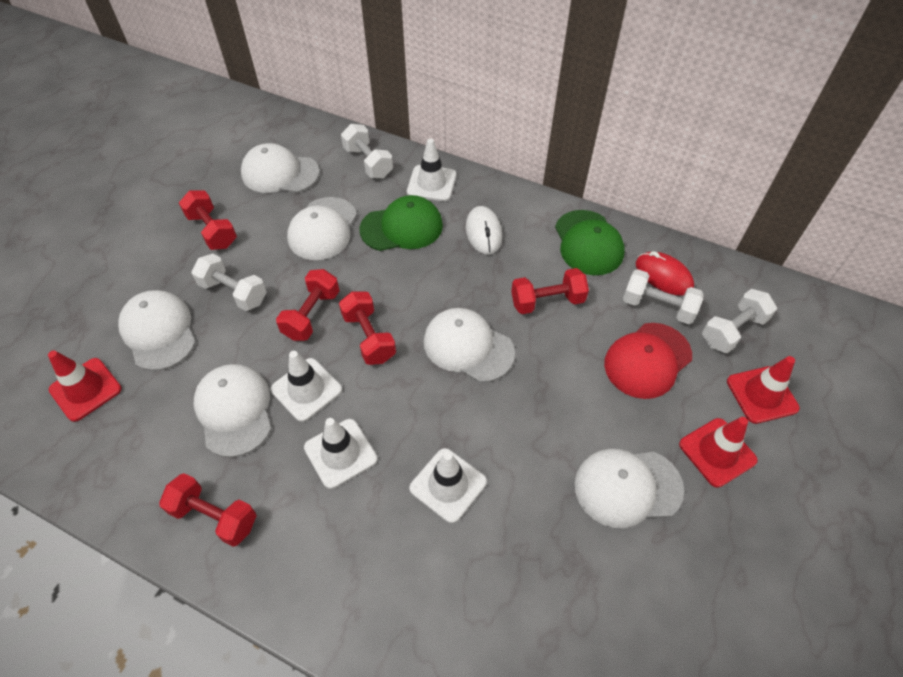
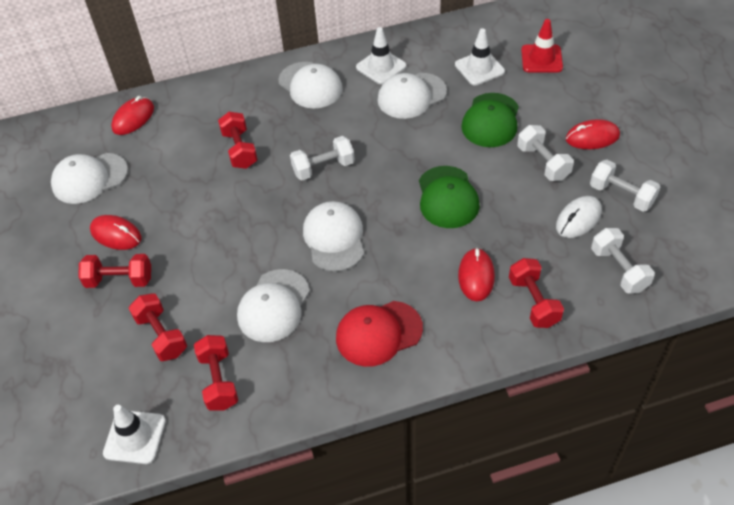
red mouse: 1 -> 4
red traffic cone: 3 -> 1
white cap: 6 -> 5
white traffic cone: 4 -> 3

